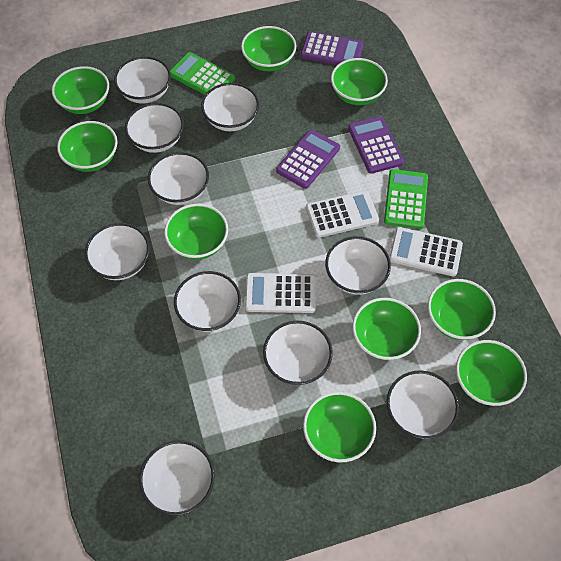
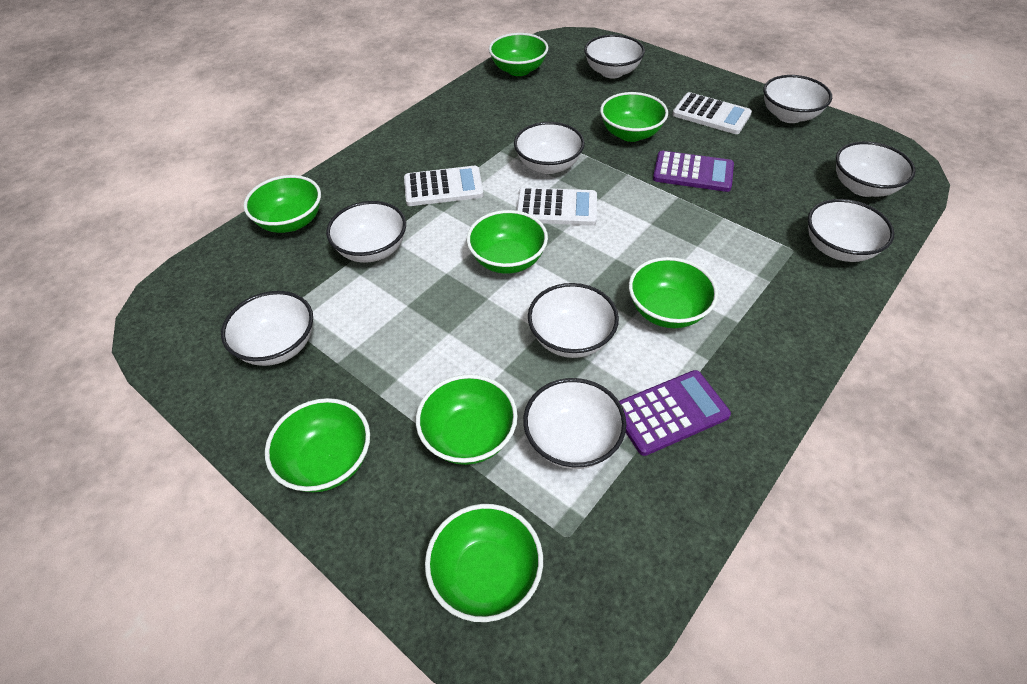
green bowl: 9 -> 8
green calculator: 2 -> 0
purple calculator: 3 -> 2
white bowl: 10 -> 9

